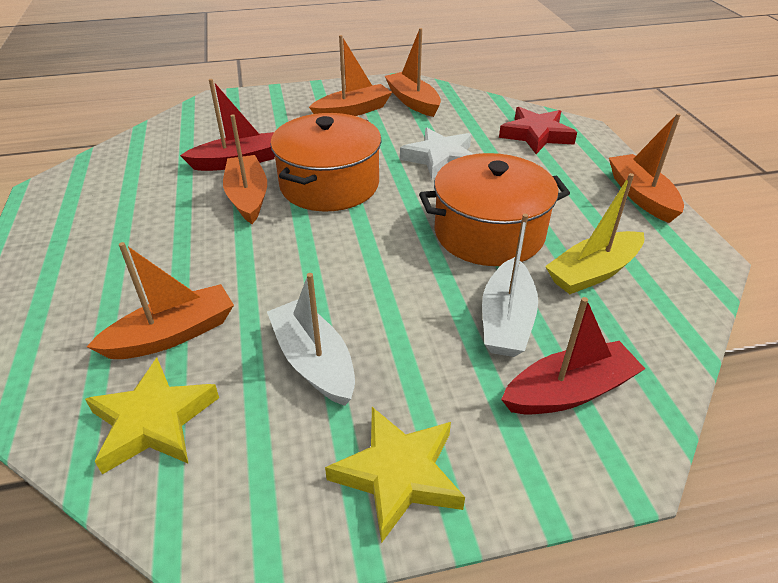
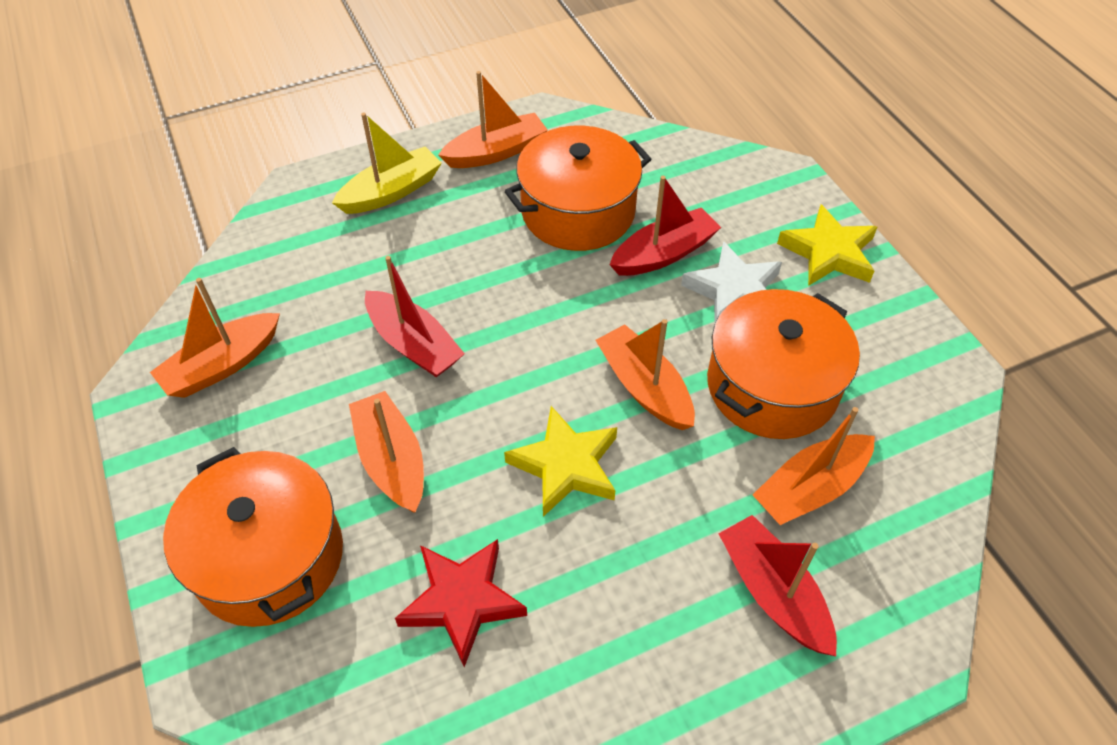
orange pot: 2 -> 3
red boat: 2 -> 3
white boat: 2 -> 0

